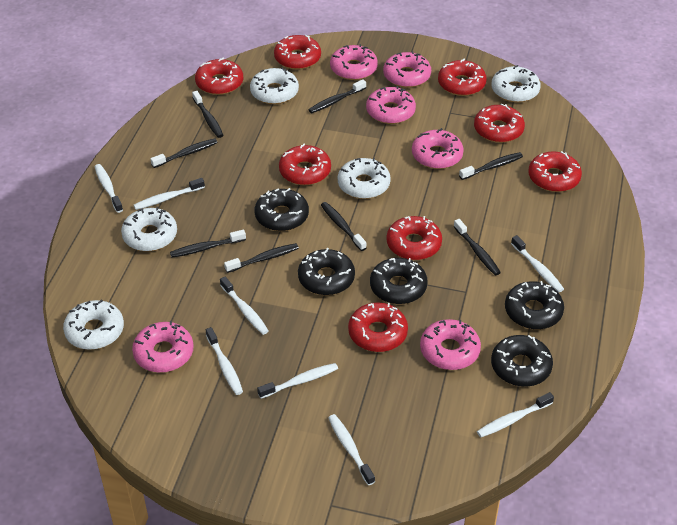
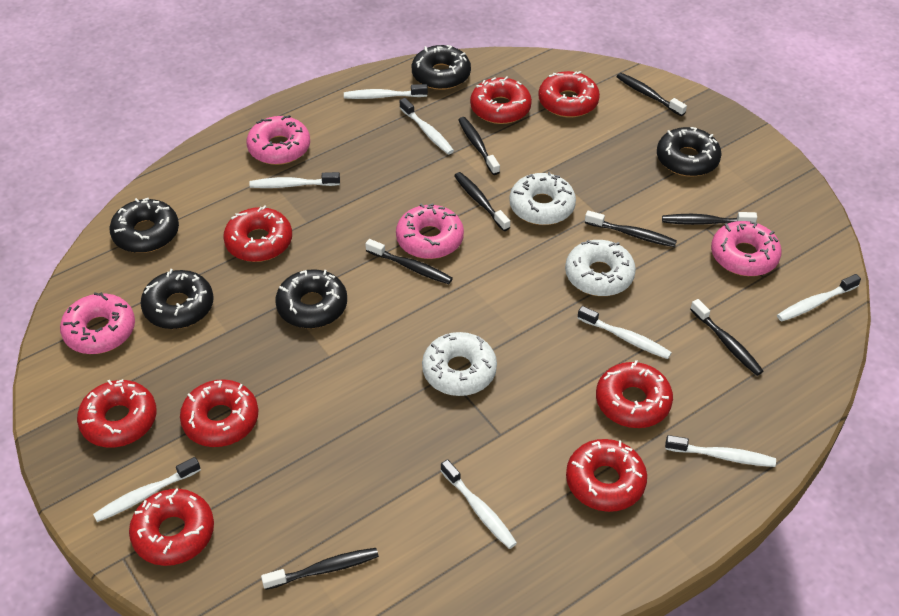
pink donut: 6 -> 4
white donut: 5 -> 3

